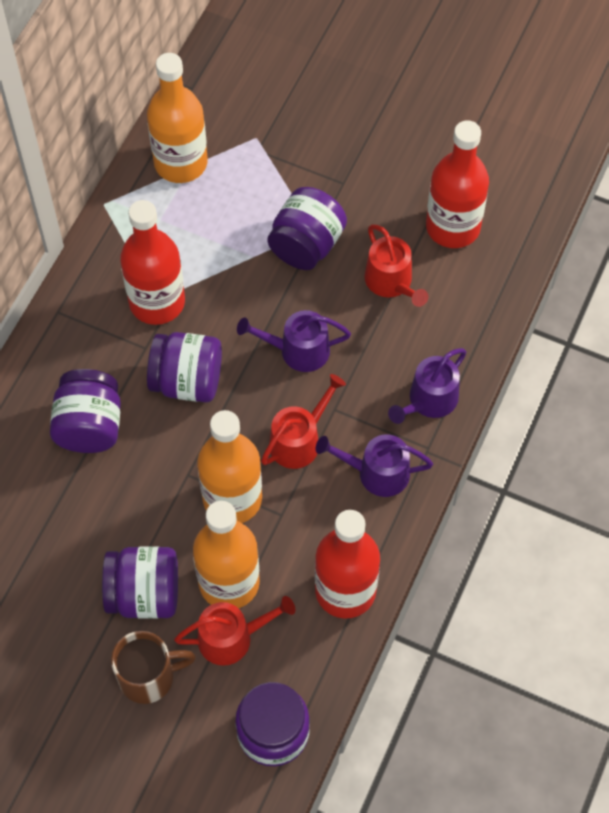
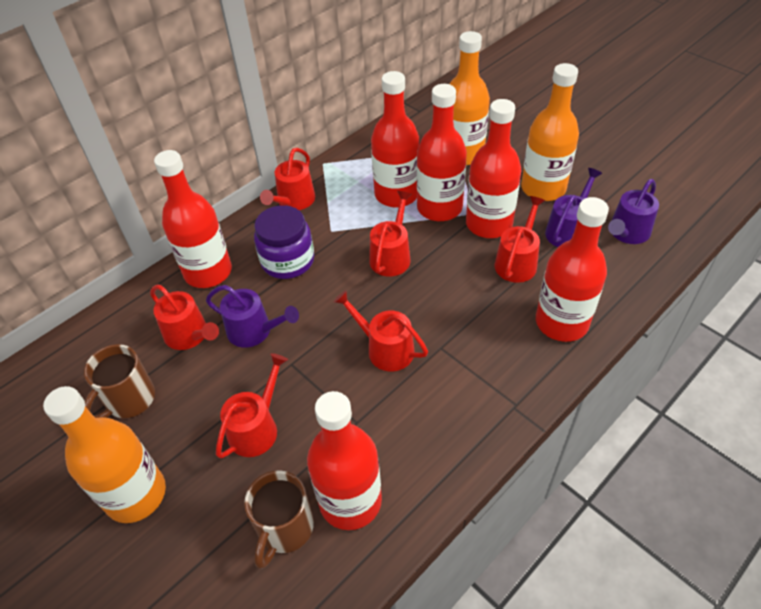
brown mug: 1 -> 2
purple jar: 5 -> 1
red bottle: 3 -> 6
red watering can: 3 -> 6

